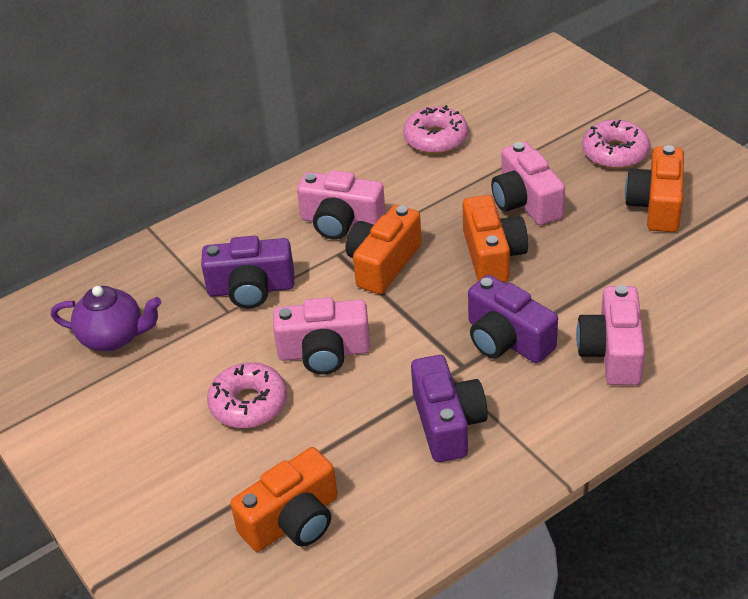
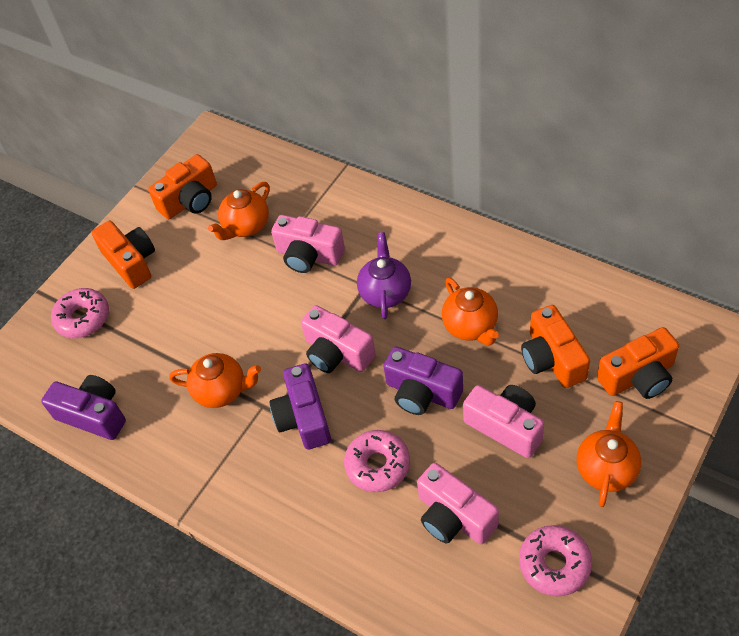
orange teapot: 0 -> 4

